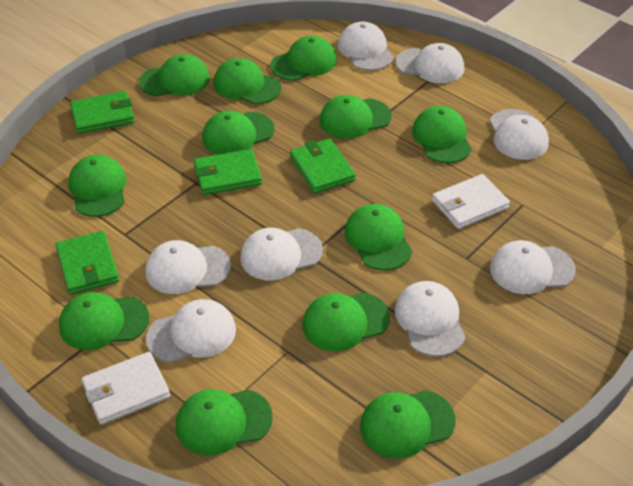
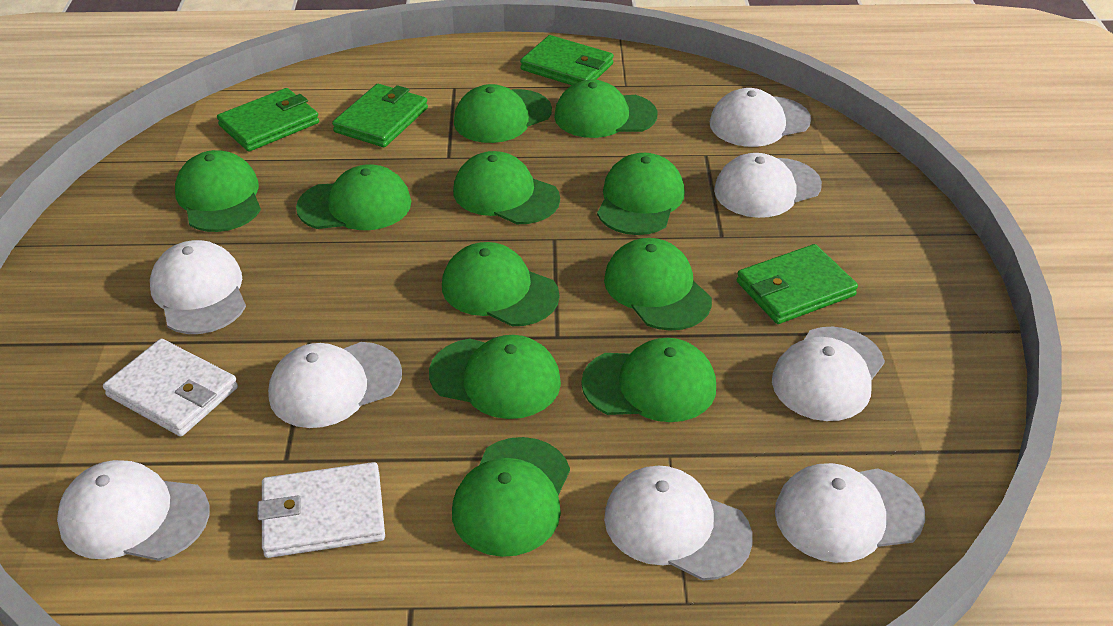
green cap: 12 -> 11

